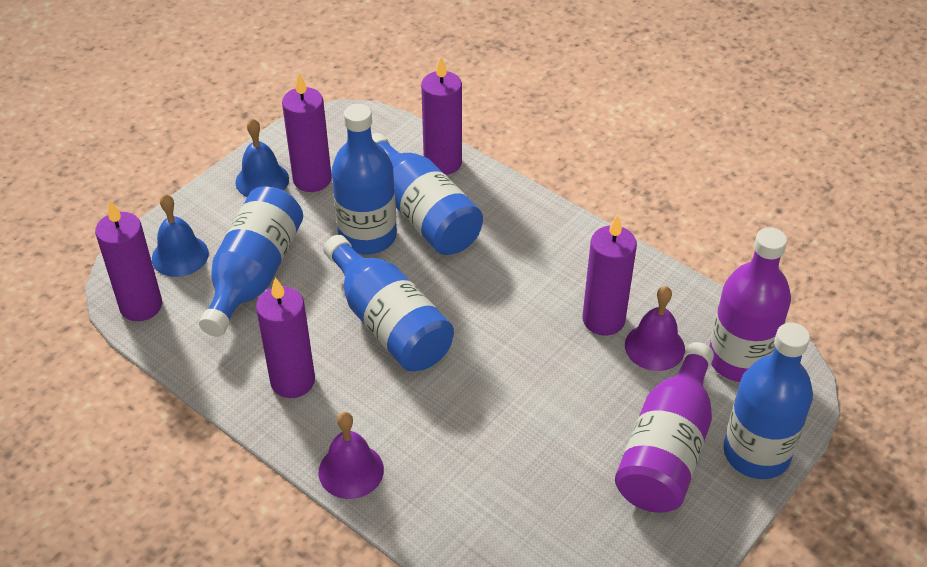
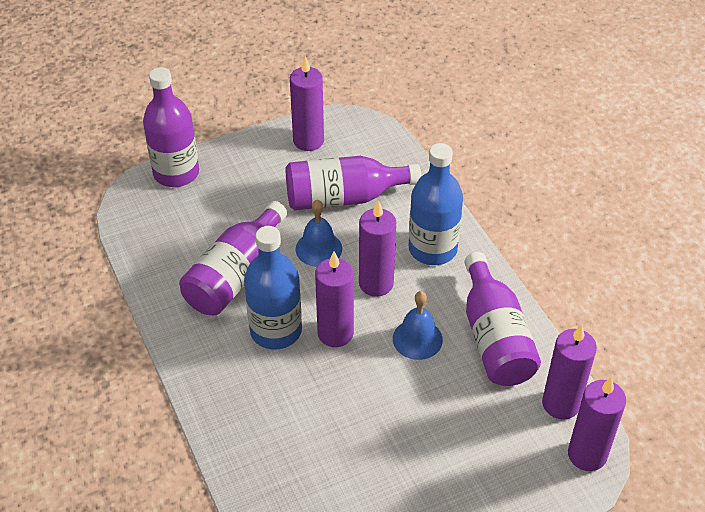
blue bottle: 5 -> 2
purple bell: 2 -> 0
purple bottle: 2 -> 4

